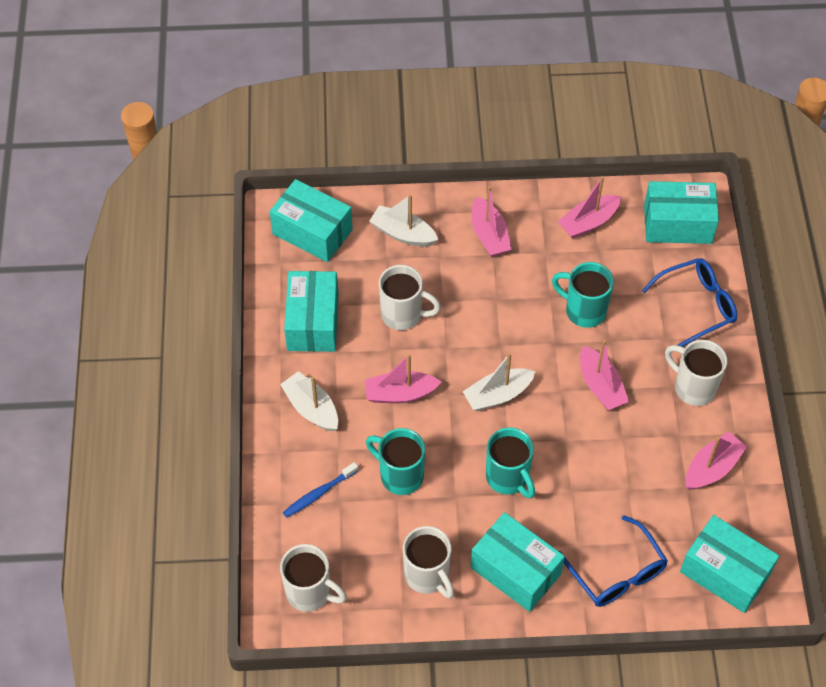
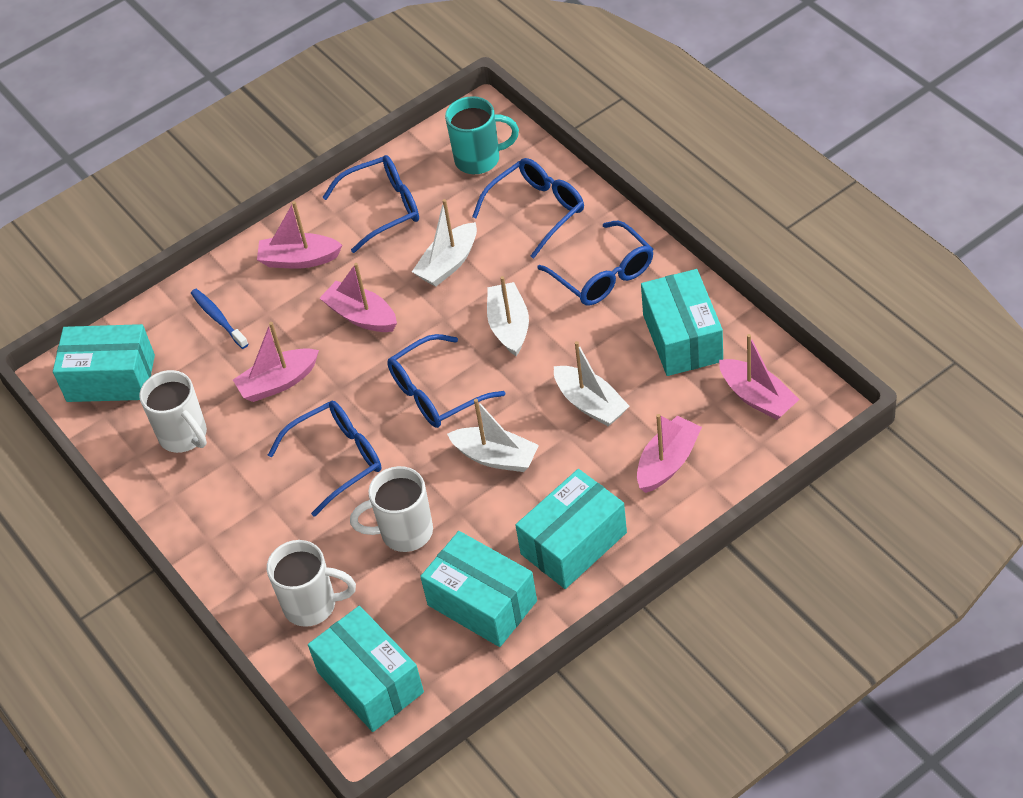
blue glasses: 2 -> 5
turquoise mug: 3 -> 1
white boat: 3 -> 4
white mug: 4 -> 3

